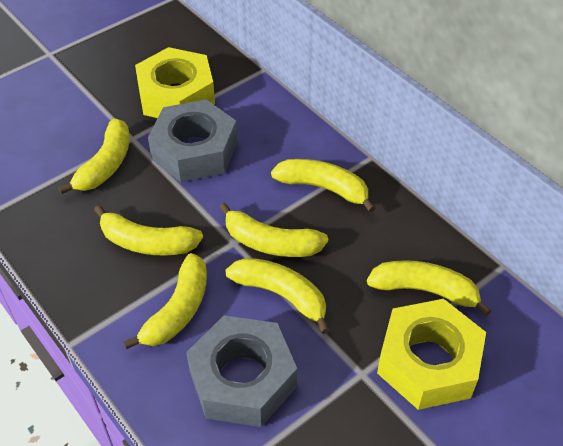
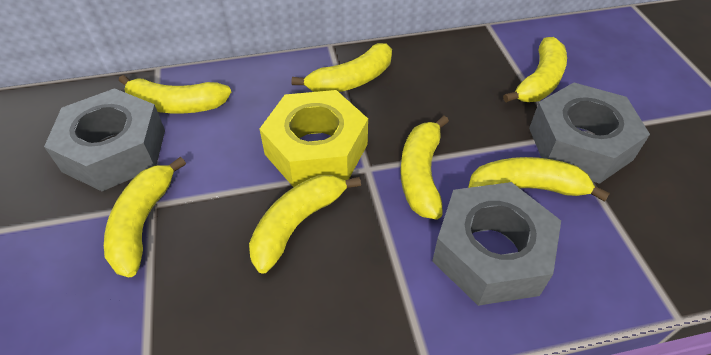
grey nut: 2 -> 3
yellow nut: 2 -> 1

